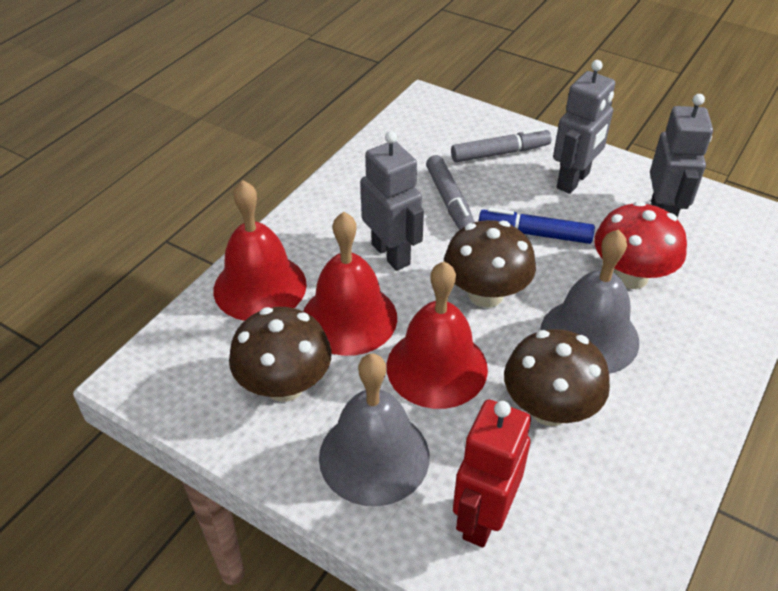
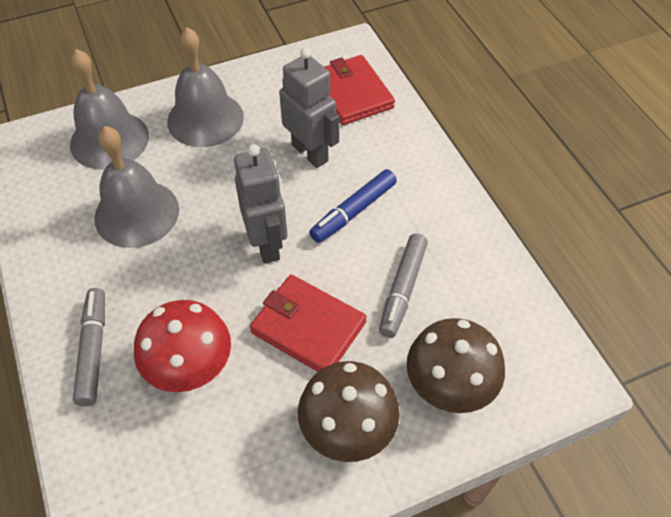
brown mushroom: 3 -> 2
grey bell: 2 -> 3
grey robot: 3 -> 2
red bell: 3 -> 0
red robot: 1 -> 0
red wallet: 0 -> 2

